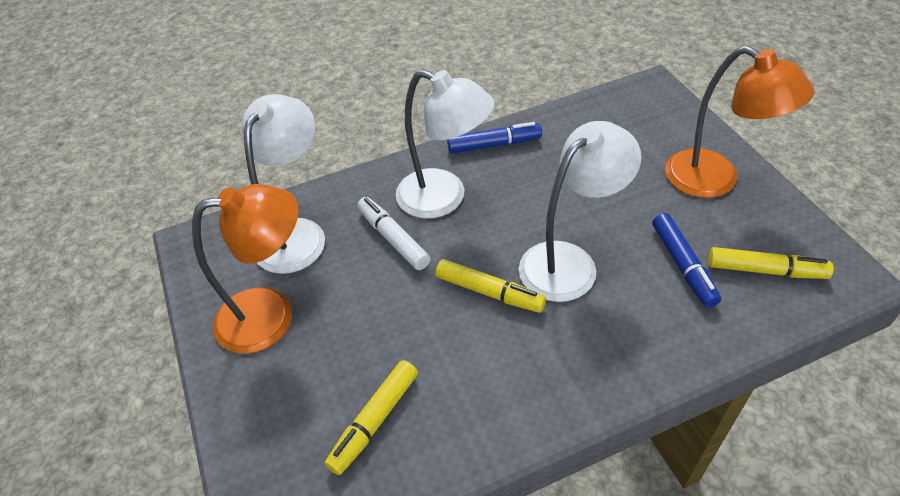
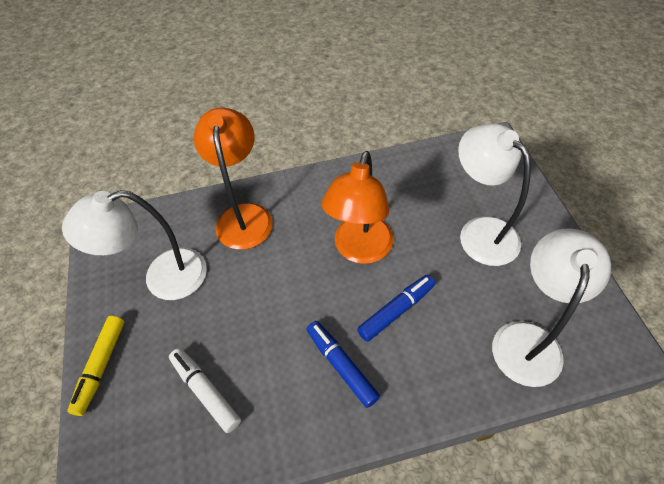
yellow marker: 3 -> 1

